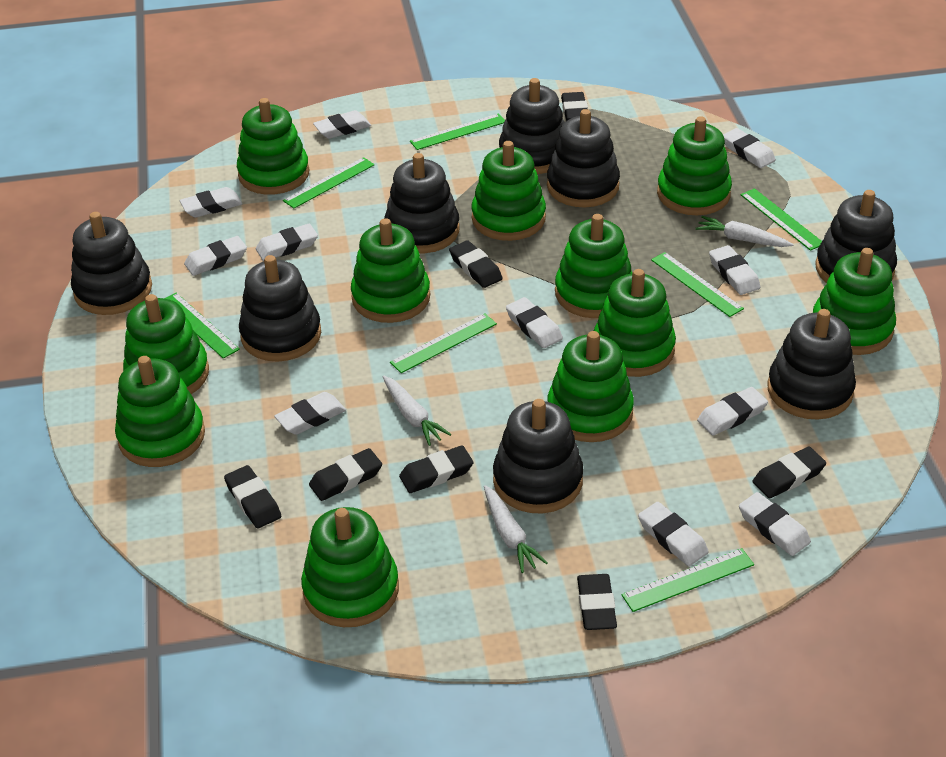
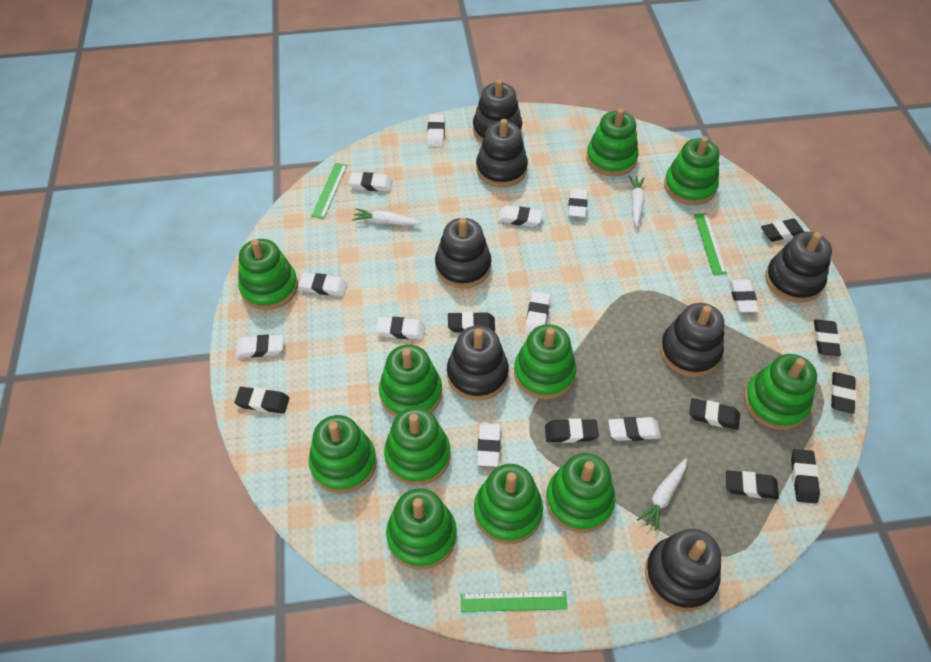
black eraser: 7 -> 9
black stacking toy: 8 -> 7
green ruler: 7 -> 3

